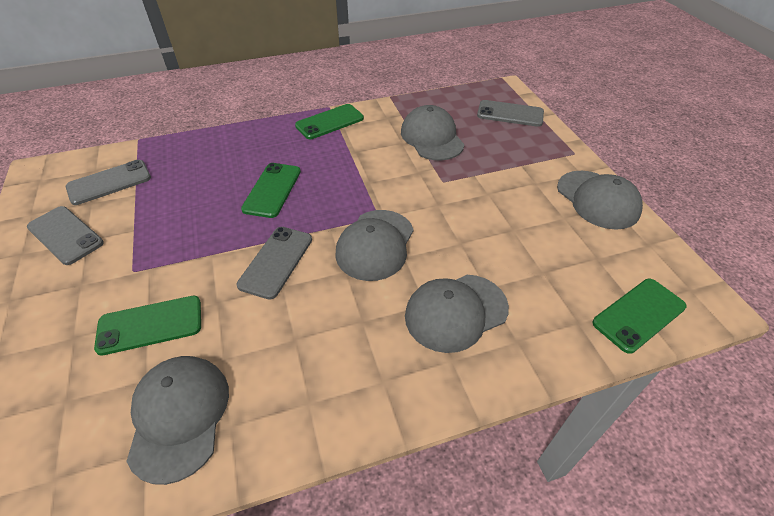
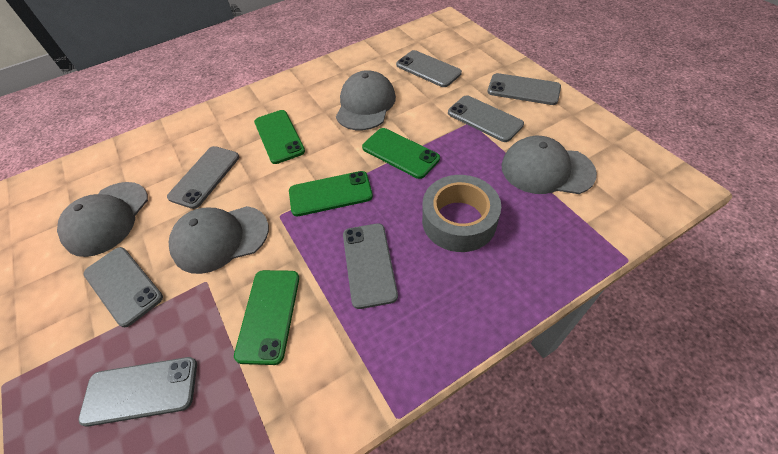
grey cap: 5 -> 4
grey phone: 4 -> 7
grey tape: 0 -> 1

